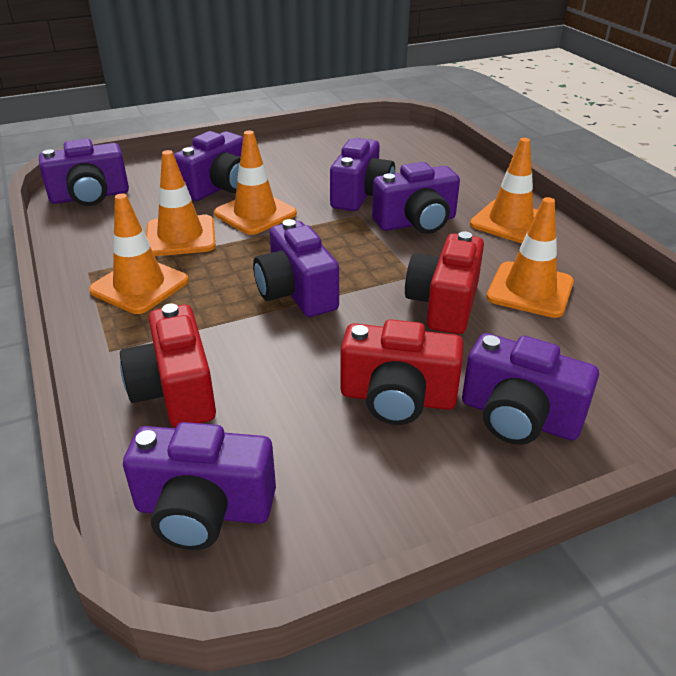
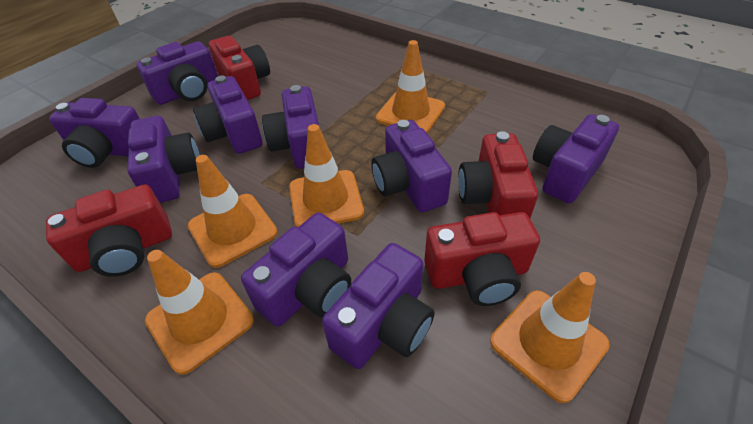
purple camera: 7 -> 9
red camera: 3 -> 4

